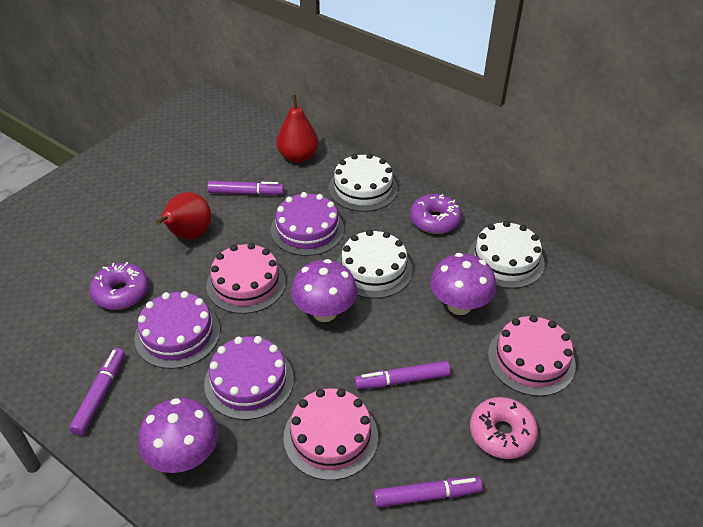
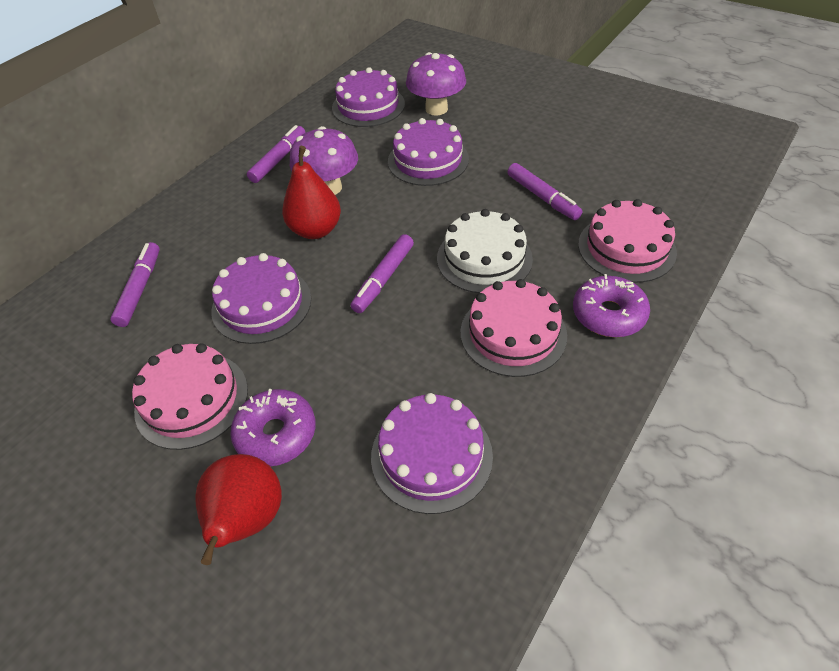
pink donut: 1 -> 0
purple cake: 3 -> 4
purple mushroom: 3 -> 2
white cake: 3 -> 1

